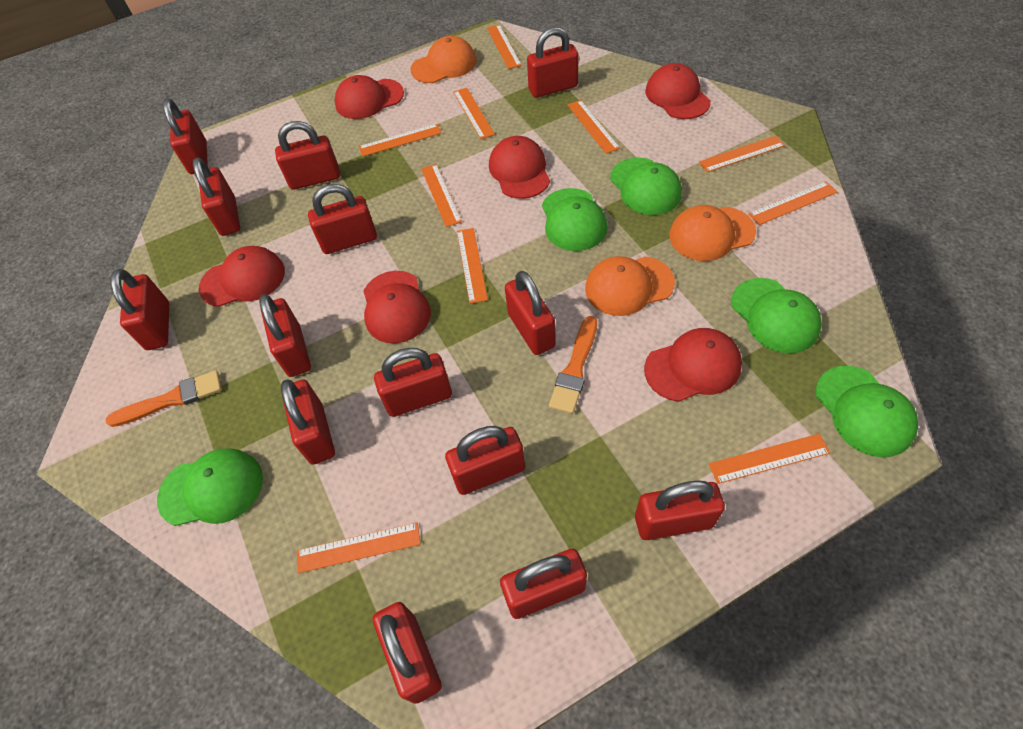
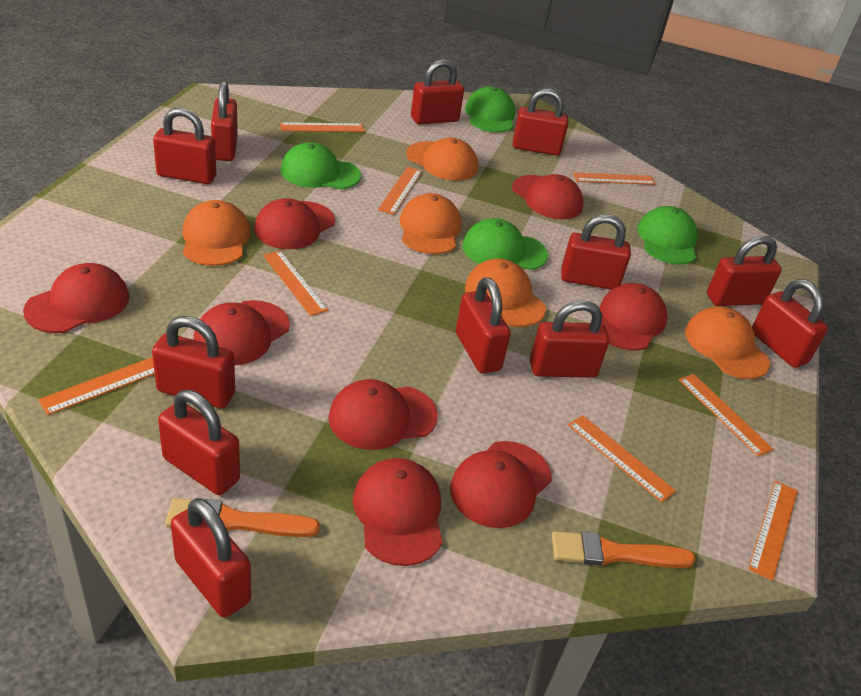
green cap: 5 -> 4
orange cap: 3 -> 5
orange ruler: 10 -> 8
red cap: 6 -> 8
red padlock: 14 -> 12

